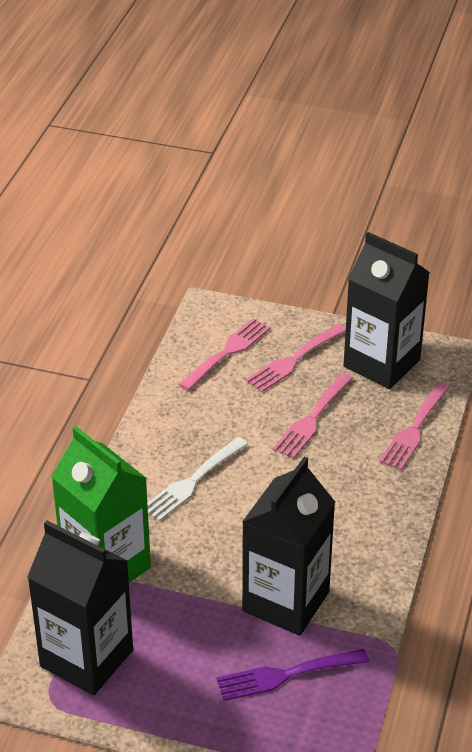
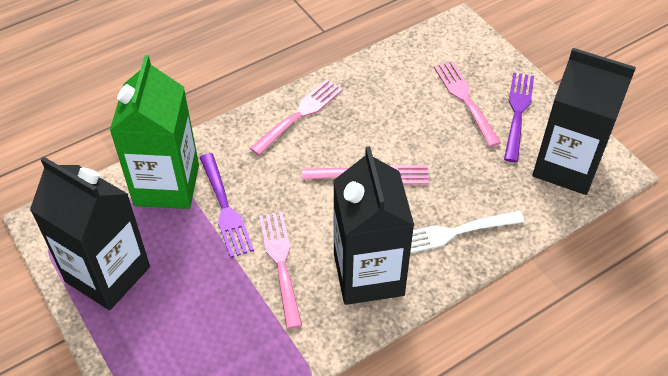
purple fork: 1 -> 2

